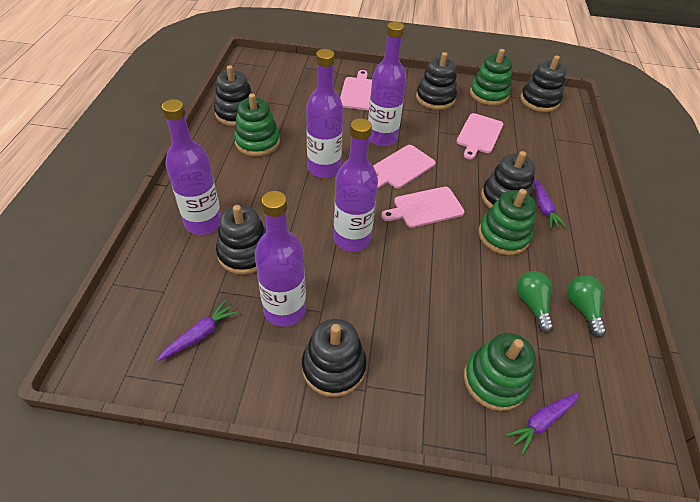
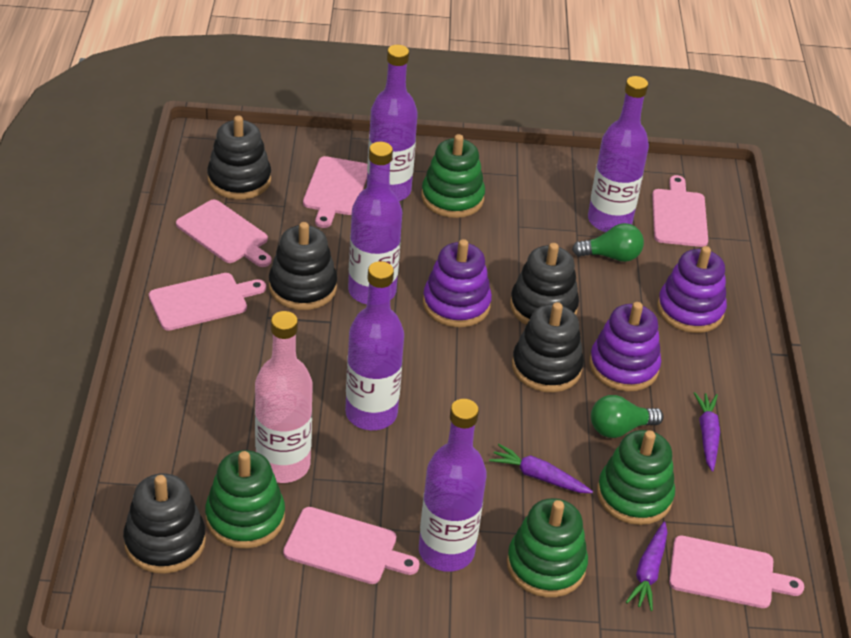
black stacking toy: 6 -> 5
pink bottle: 0 -> 1
pink cutting board: 4 -> 6
purple stacking toy: 0 -> 3

